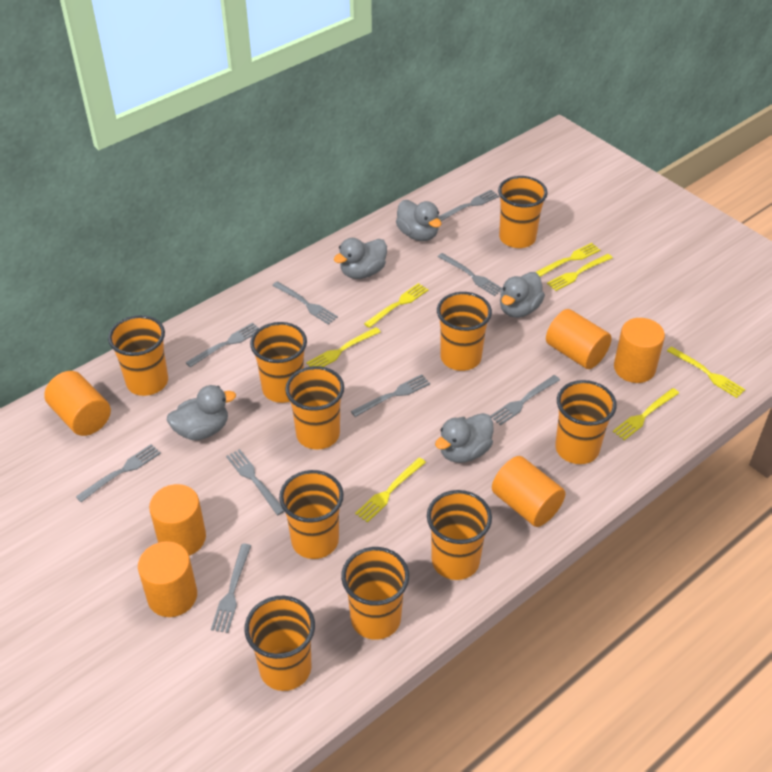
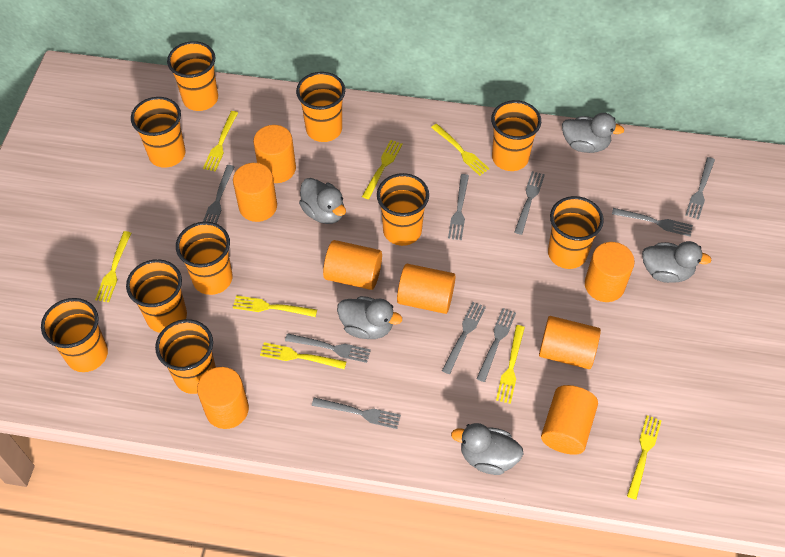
orange cylinder: 6 -> 8
yellow fork: 7 -> 8

